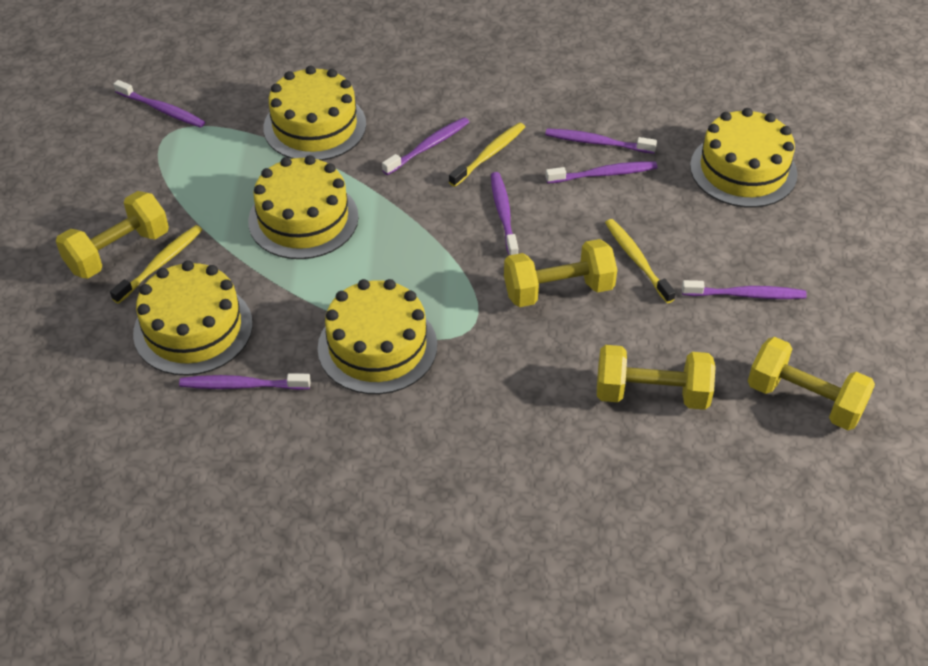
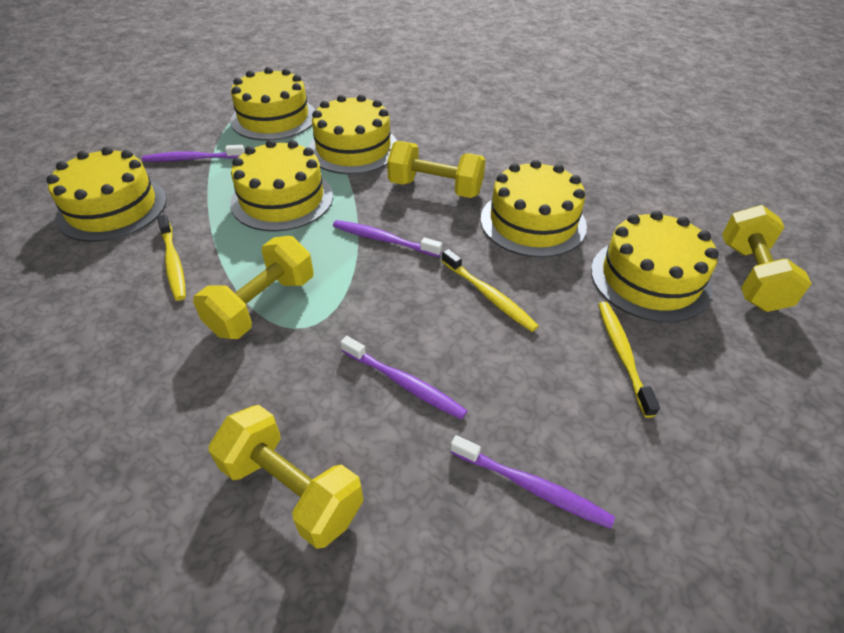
purple toothbrush: 7 -> 4
yellow cake: 5 -> 6

